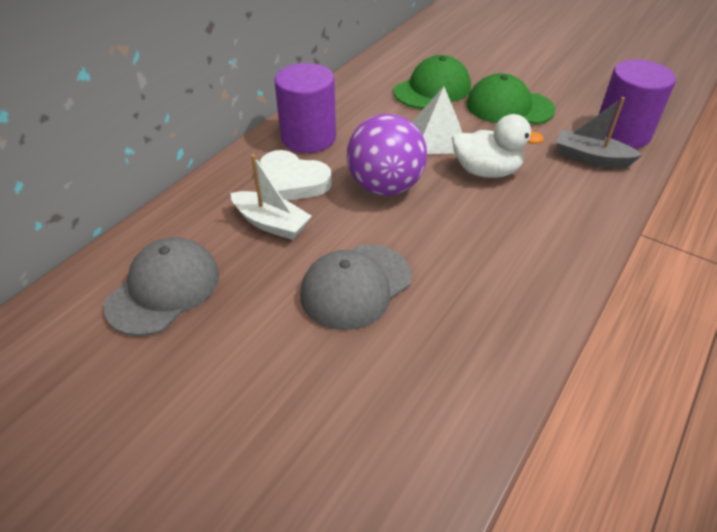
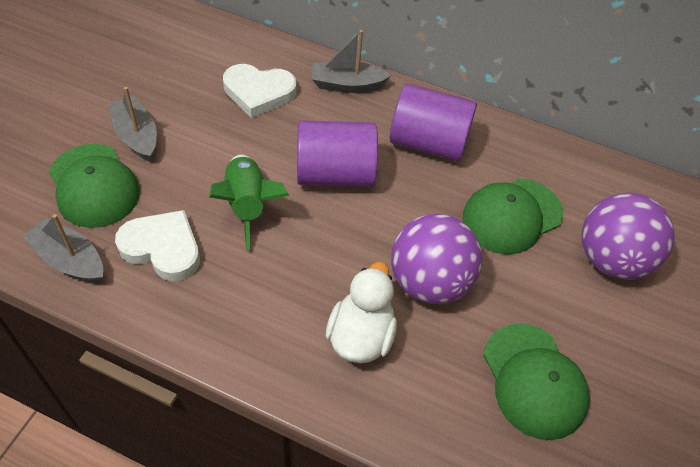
green cap: 2 -> 3
green rocket: 0 -> 1
grey boat: 1 -> 3
grey cap: 2 -> 0
purple ball: 1 -> 2
white boat: 1 -> 0
white heart: 1 -> 2
white pyramid: 1 -> 0

